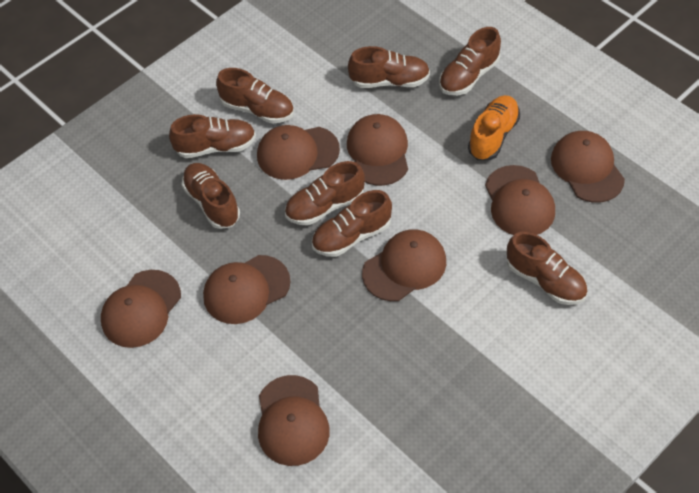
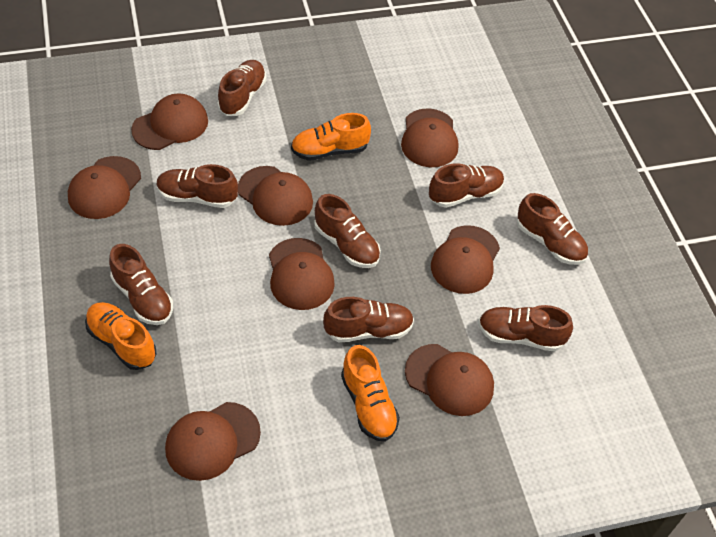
orange shoe: 1 -> 3

